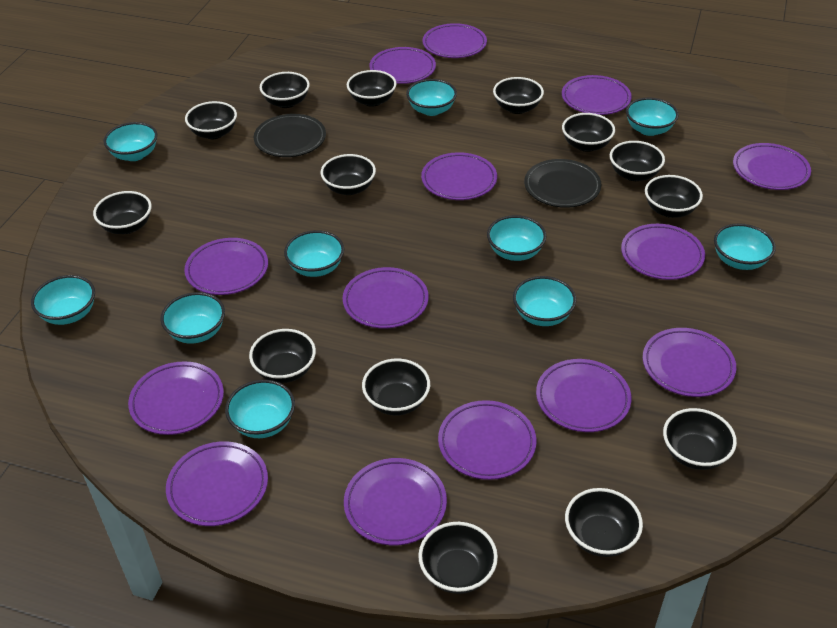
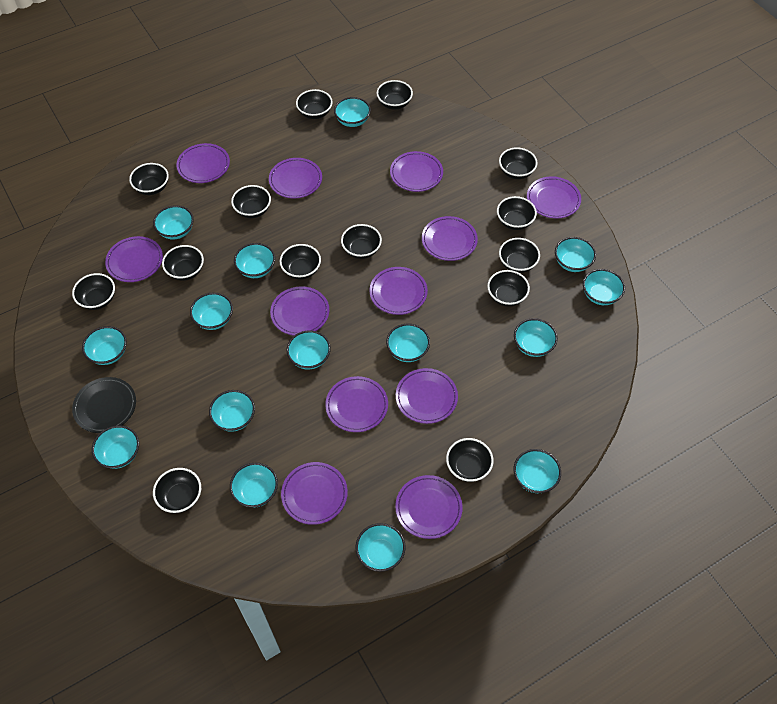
black plate: 2 -> 1
purple plate: 14 -> 12
turquoise bowl: 10 -> 15

